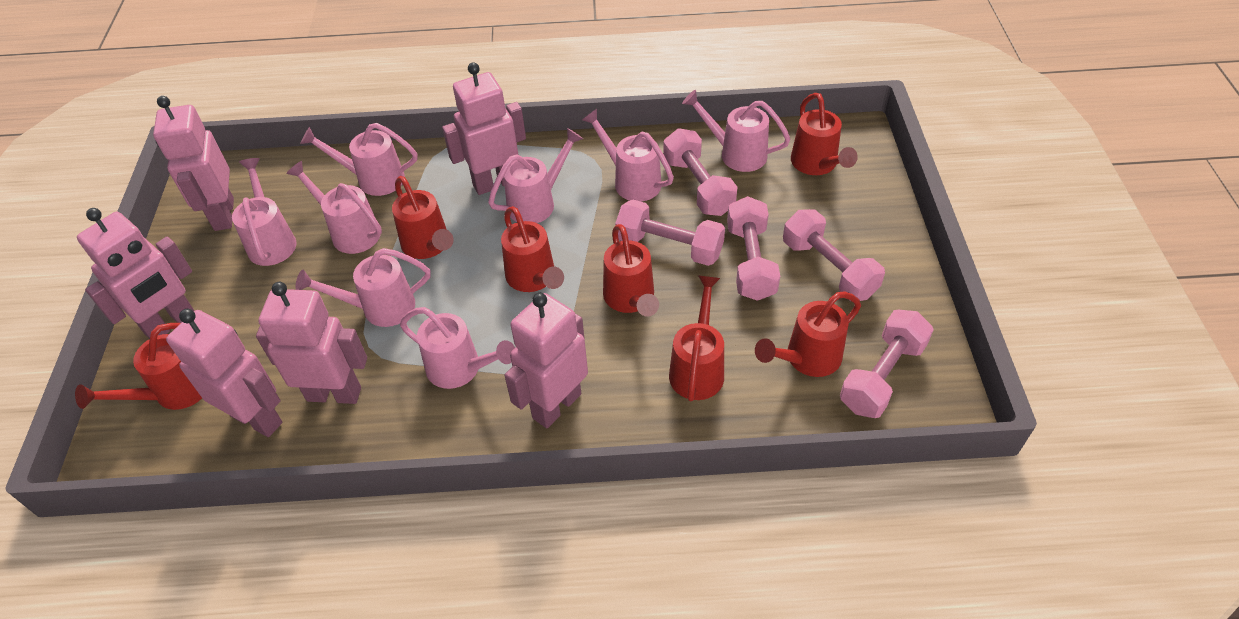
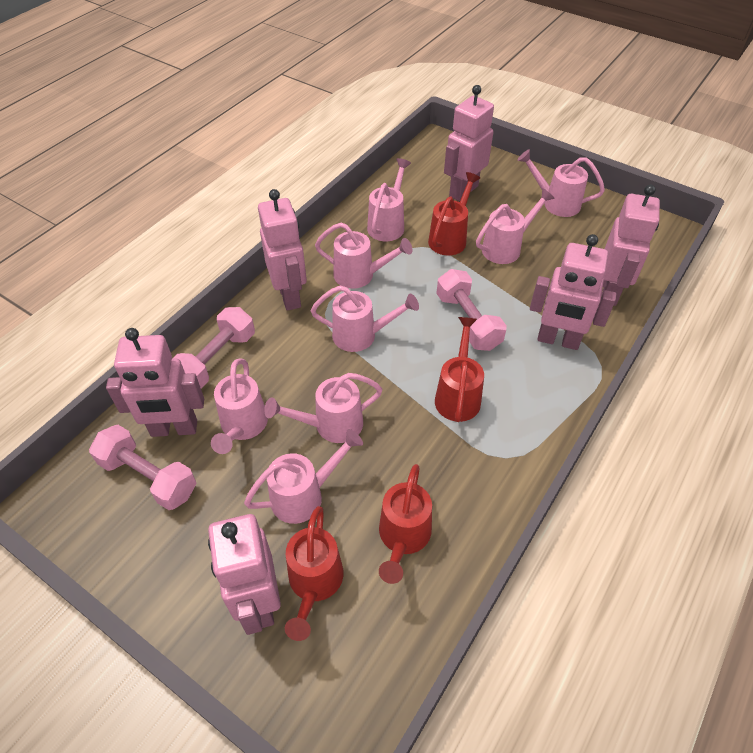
pink dumbbell: 5 -> 3
red watering can: 7 -> 4

